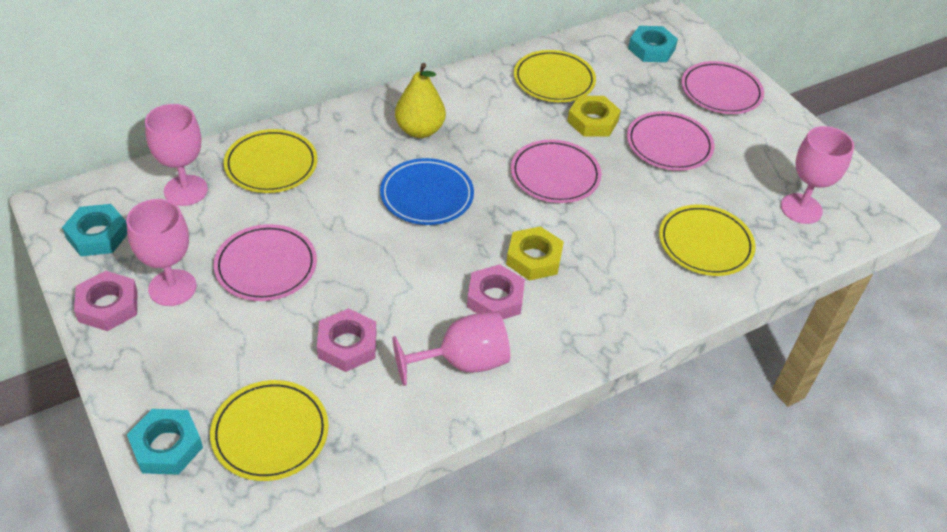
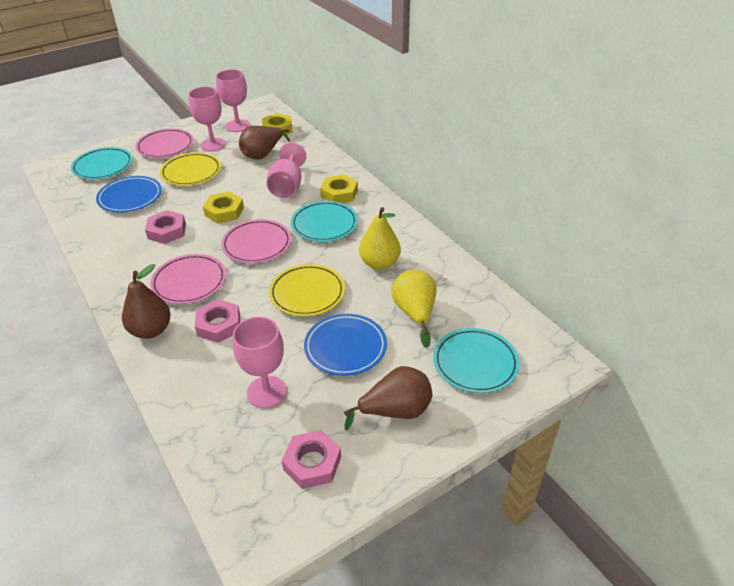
blue plate: 1 -> 2
brown pear: 0 -> 3
pink plate: 4 -> 3
turquoise nut: 3 -> 0
turquoise plate: 0 -> 3
yellow nut: 2 -> 3
yellow pear: 1 -> 2
yellow plate: 4 -> 2

